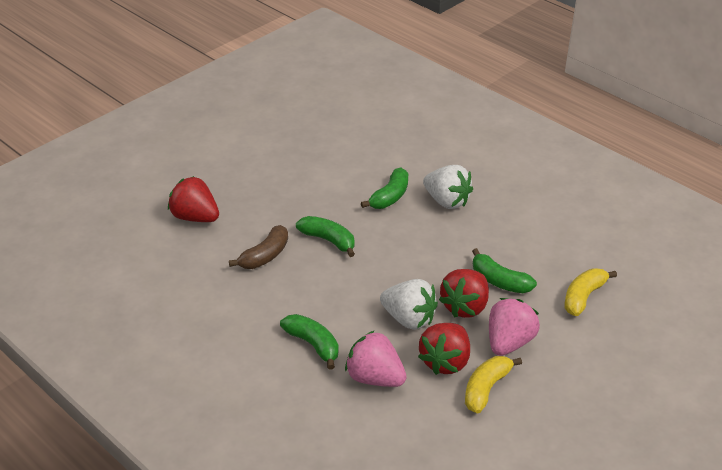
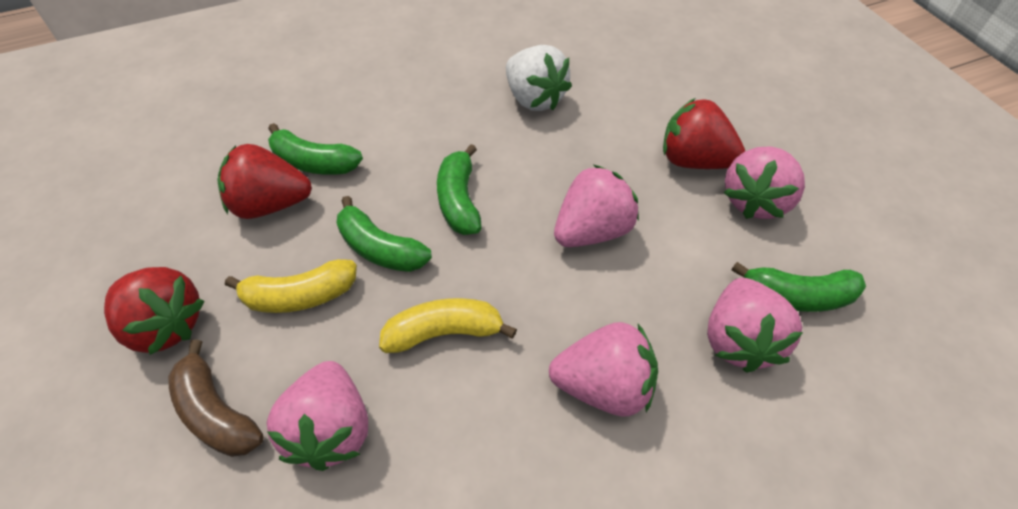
pink strawberry: 2 -> 5
white strawberry: 2 -> 1

